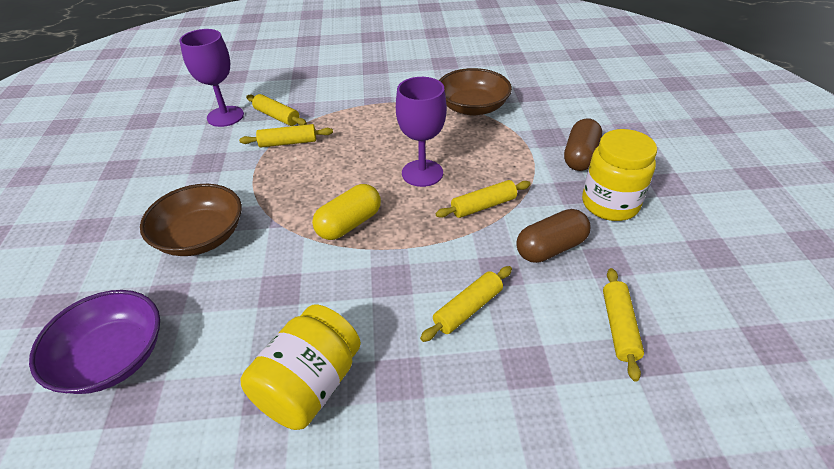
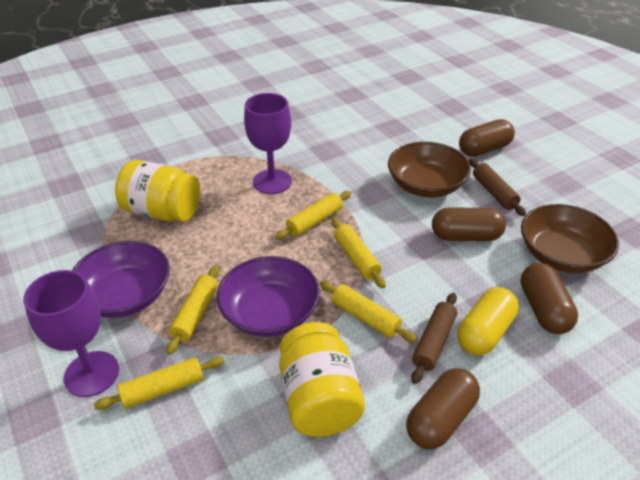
brown capsule: 2 -> 4
brown rolling pin: 0 -> 2
purple bowl: 1 -> 2

